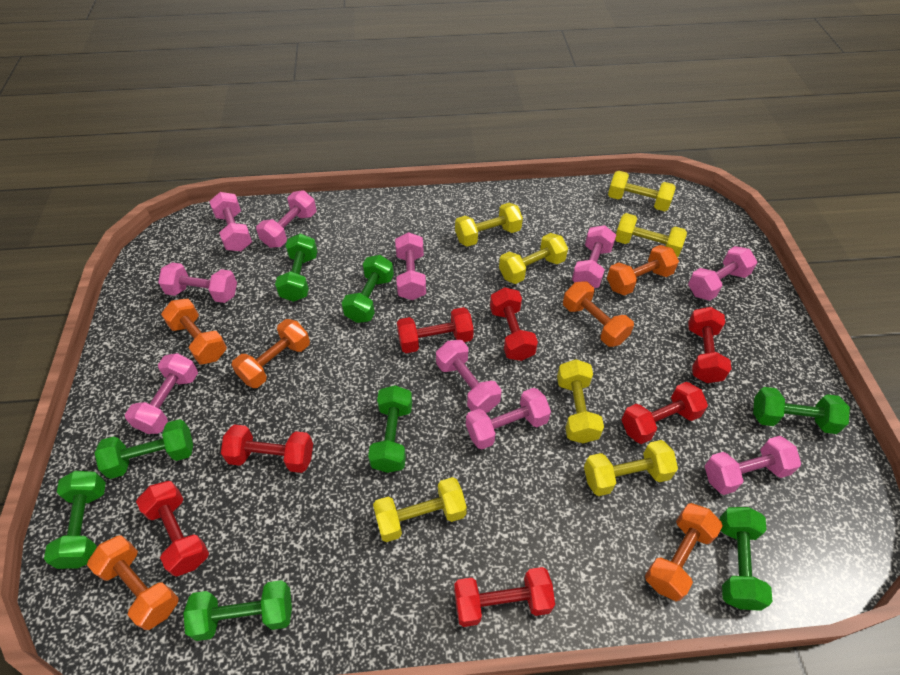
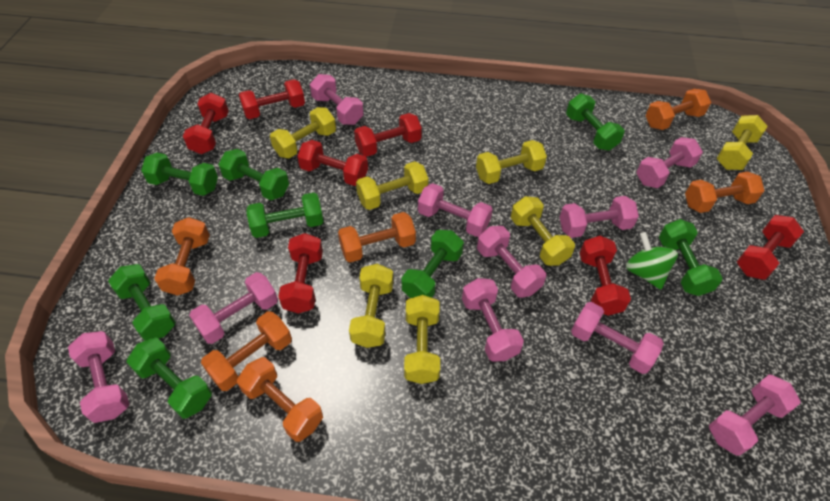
green spinning top: 0 -> 1

